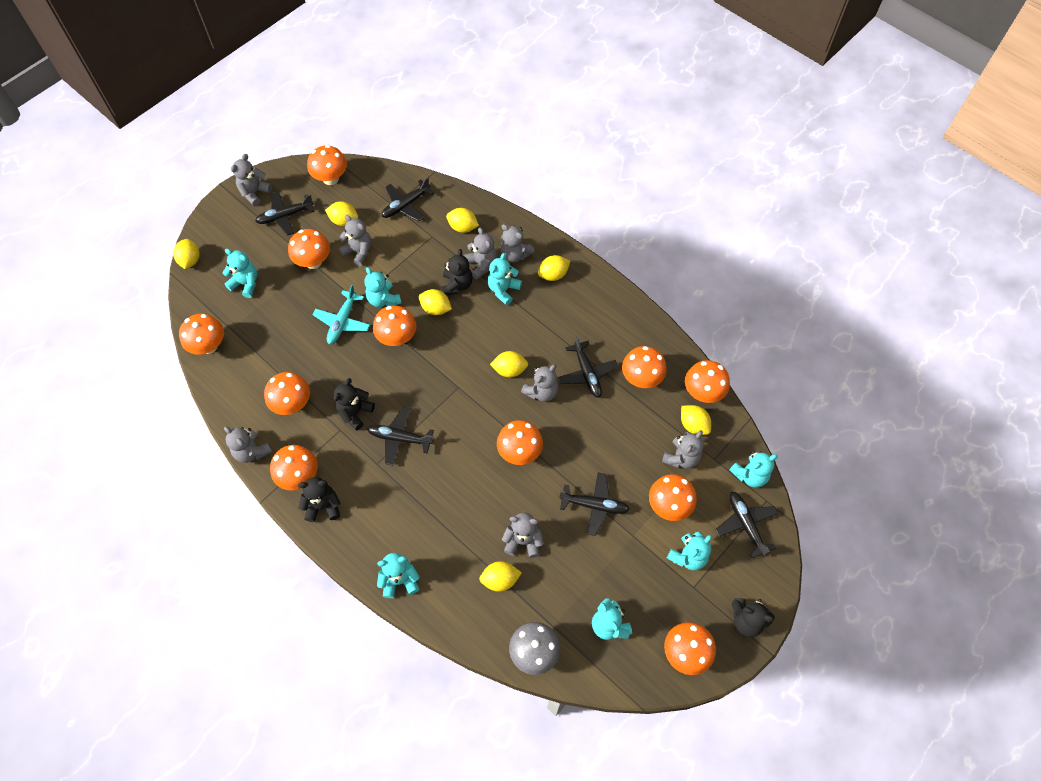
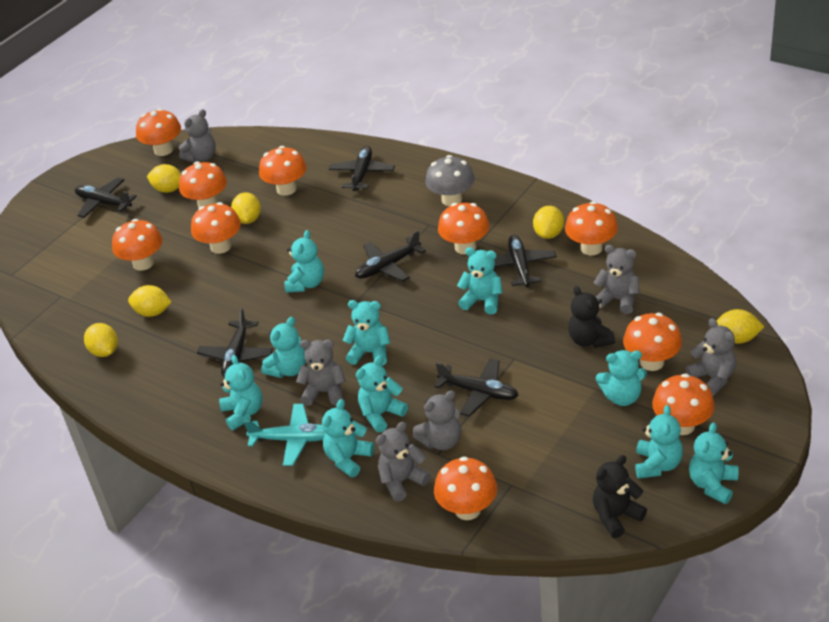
black teddy bear: 4 -> 2
grey teddy bear: 8 -> 6
orange mushroom: 11 -> 10
turquoise teddy bear: 7 -> 10
yellow lemon: 8 -> 6

